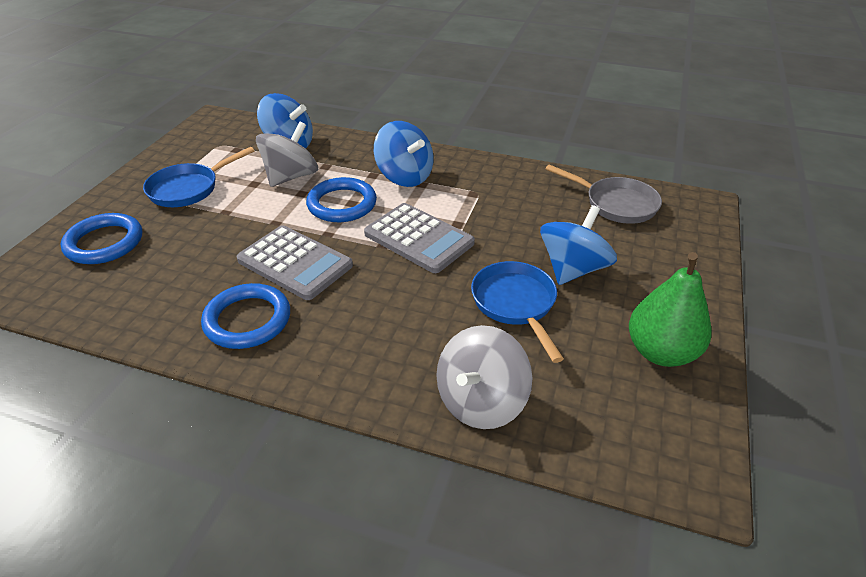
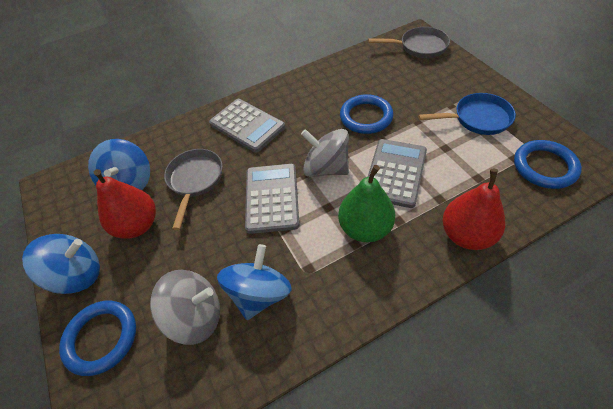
blue pan: 2 -> 1
grey calculator: 2 -> 3
grey pan: 1 -> 2
red pear: 0 -> 2

